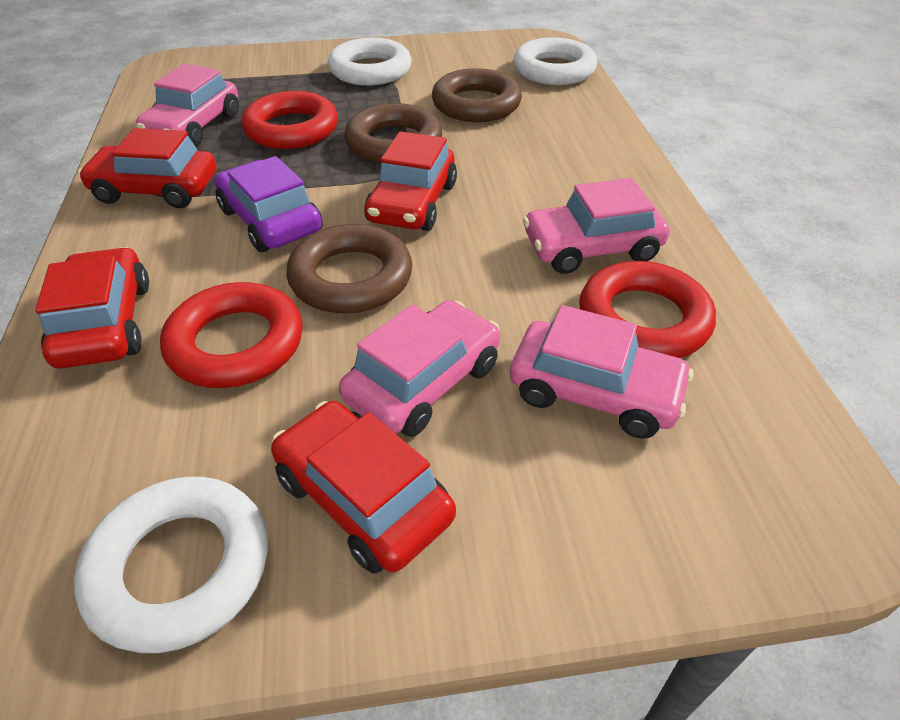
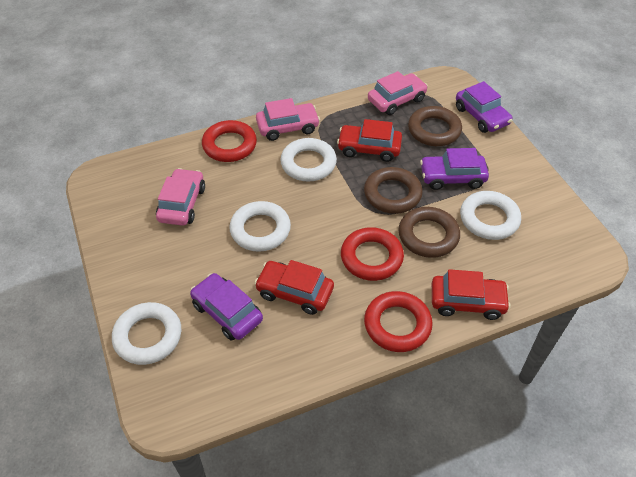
pink car: 4 -> 3
purple car: 1 -> 3
red car: 4 -> 3
white ring: 3 -> 4

